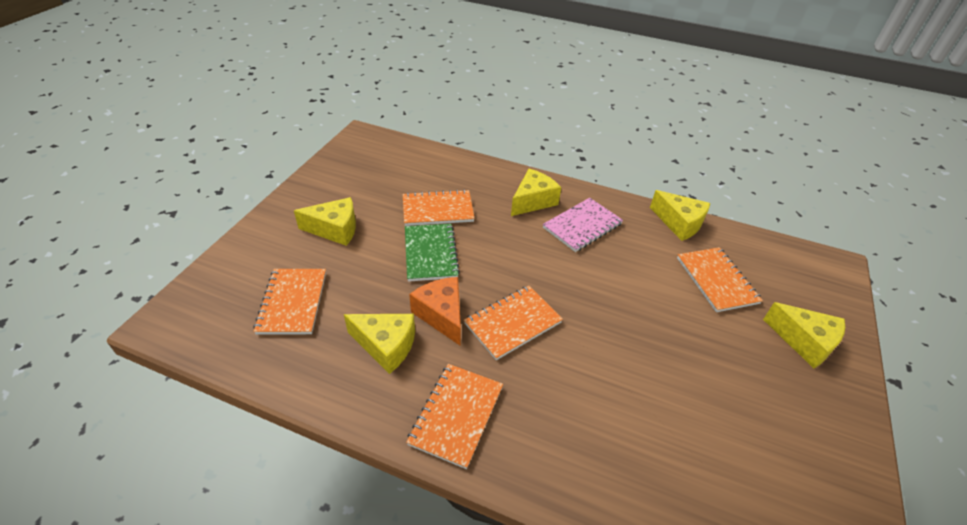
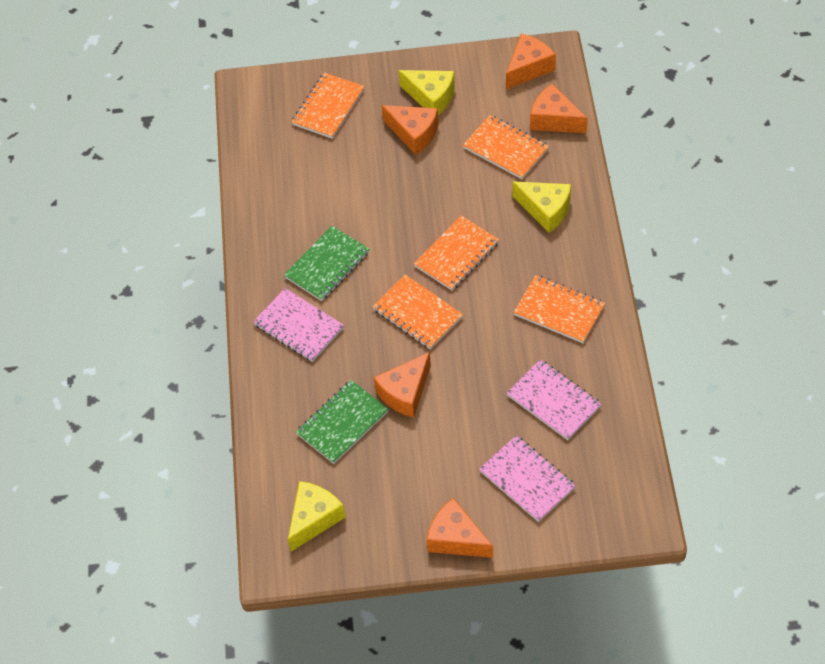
green notebook: 1 -> 2
orange cheese: 1 -> 5
pink notebook: 1 -> 3
yellow cheese: 5 -> 3

